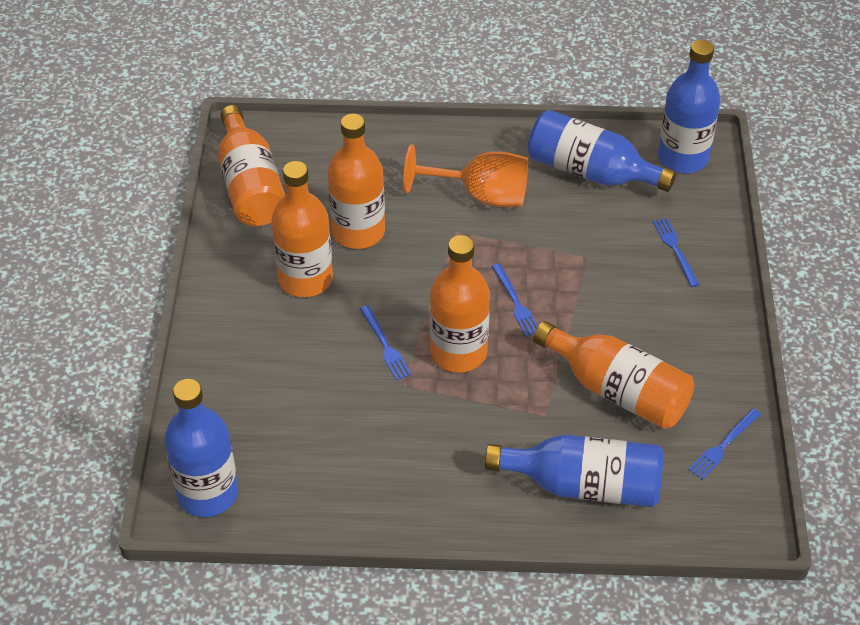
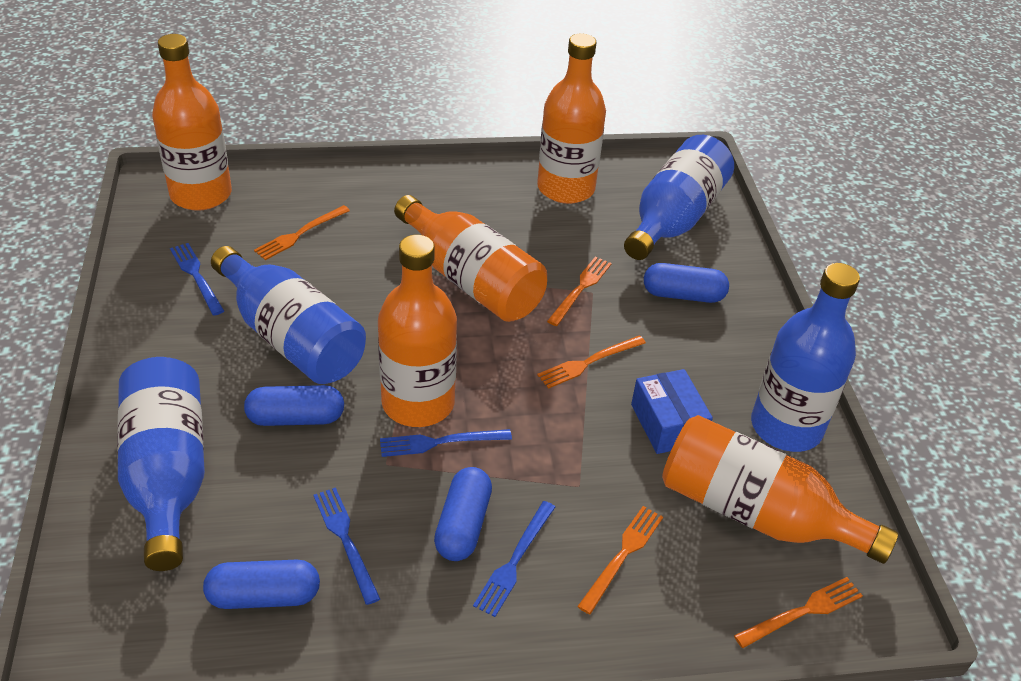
blue box: 0 -> 1
blue capsule: 0 -> 4
orange fork: 0 -> 5
orange goblet: 1 -> 0

